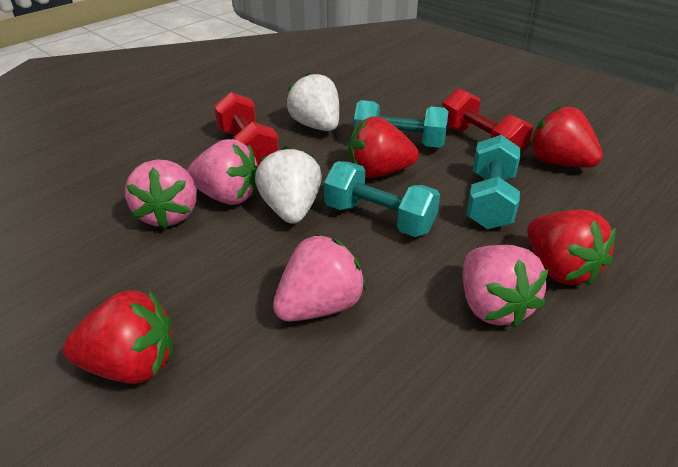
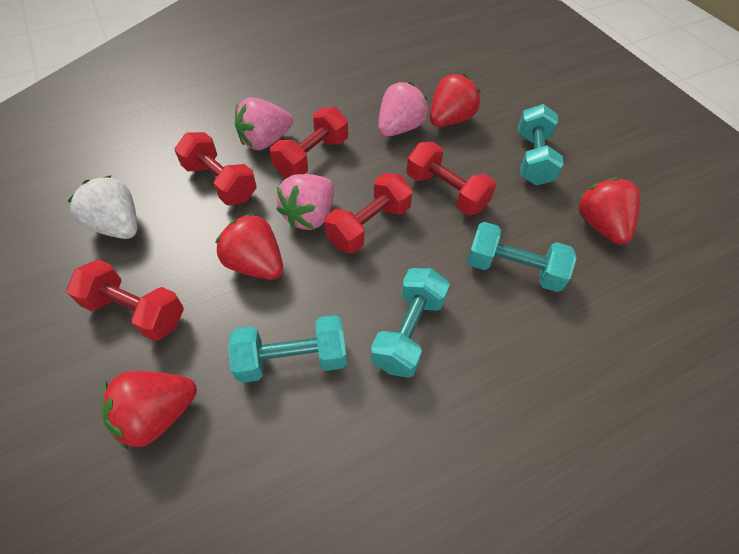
pink strawberry: 4 -> 3
red dumbbell: 2 -> 5
turquoise dumbbell: 3 -> 4
white strawberry: 2 -> 1

